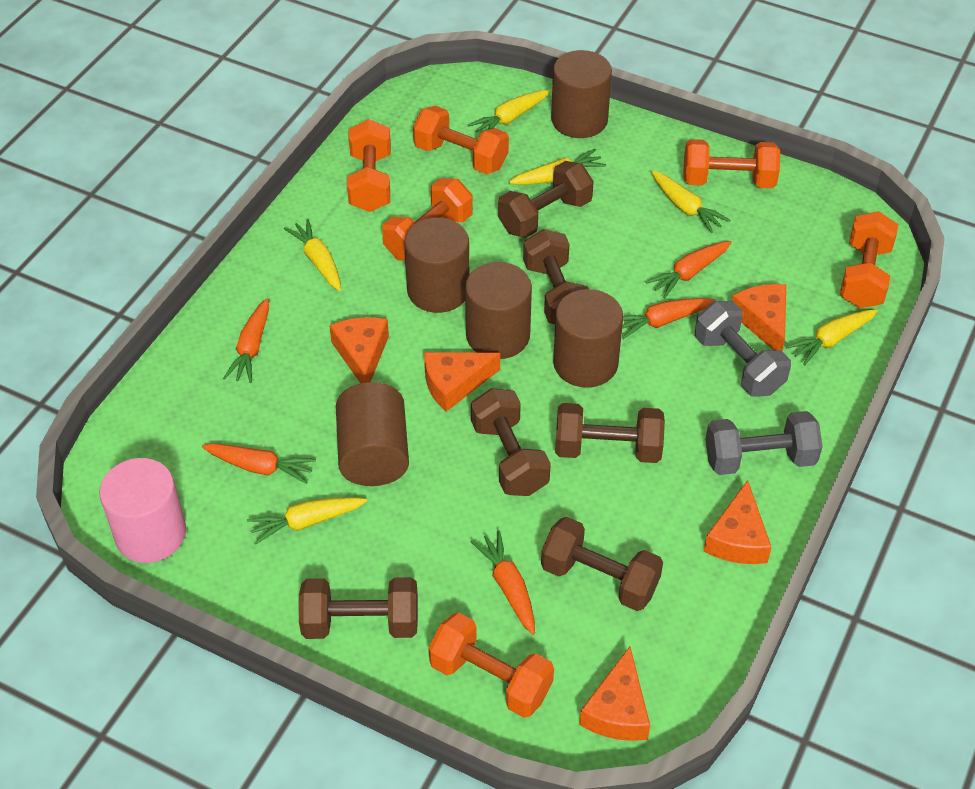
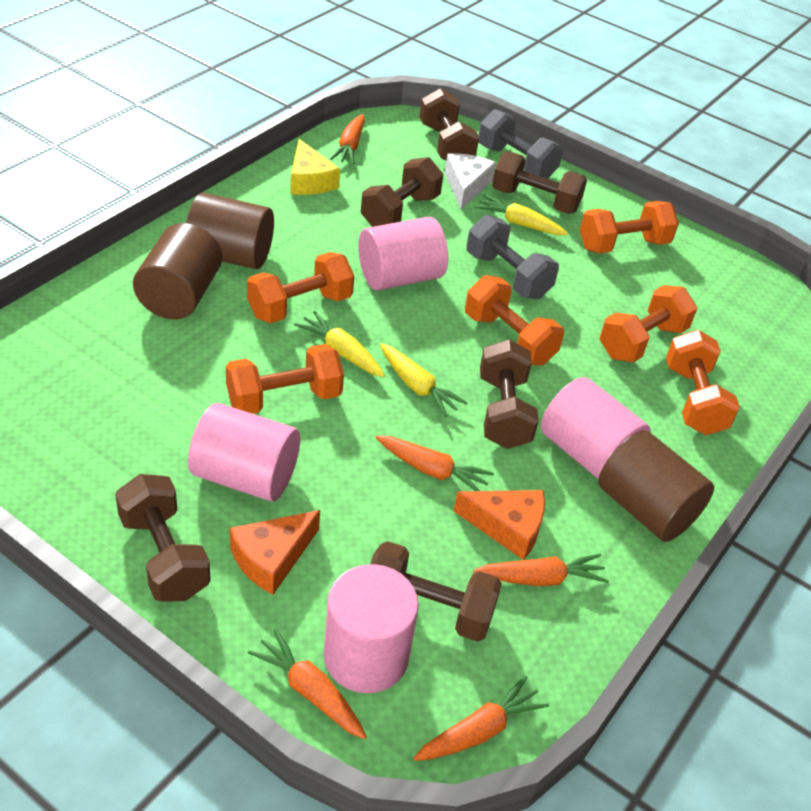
brown cylinder: 5 -> 3
orange cheese: 5 -> 2
pink cylinder: 1 -> 4
white cheese: 0 -> 1
yellow carrot: 6 -> 3
yellow cheese: 0 -> 1

